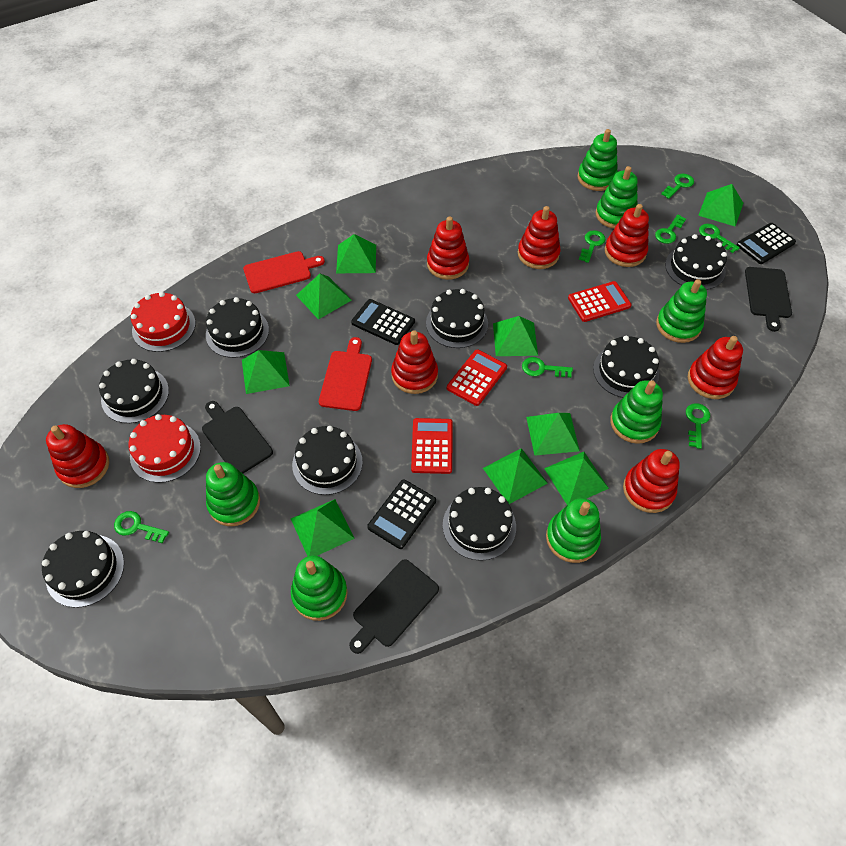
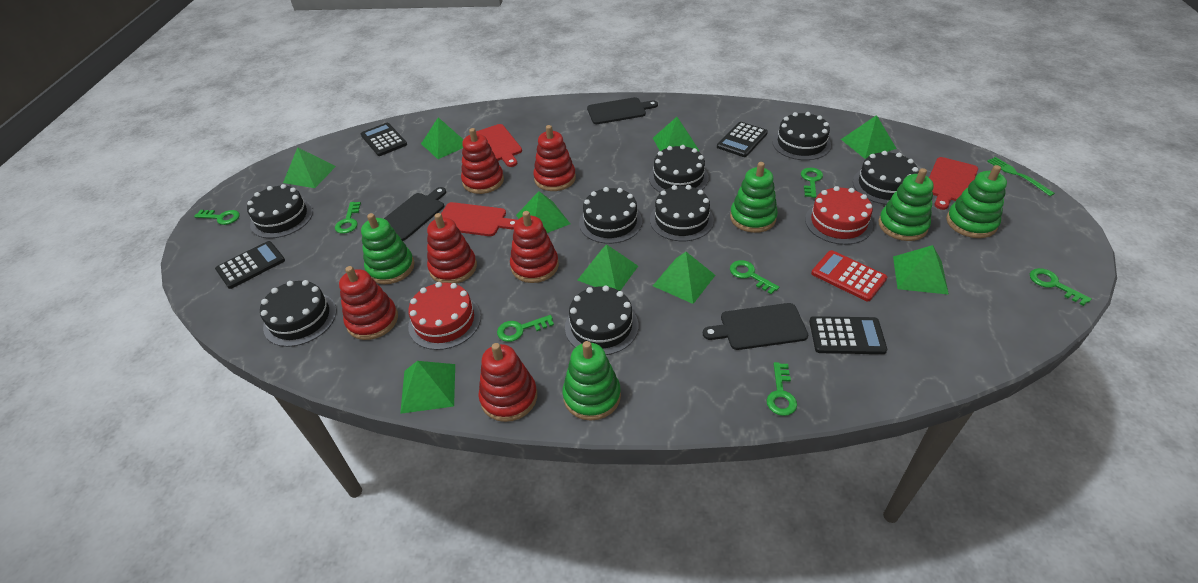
black calculator: 3 -> 4
green fork: 0 -> 1
green stacking toy: 7 -> 5
red calculator: 3 -> 1
red cutting board: 2 -> 3
red stacking toy: 7 -> 6

